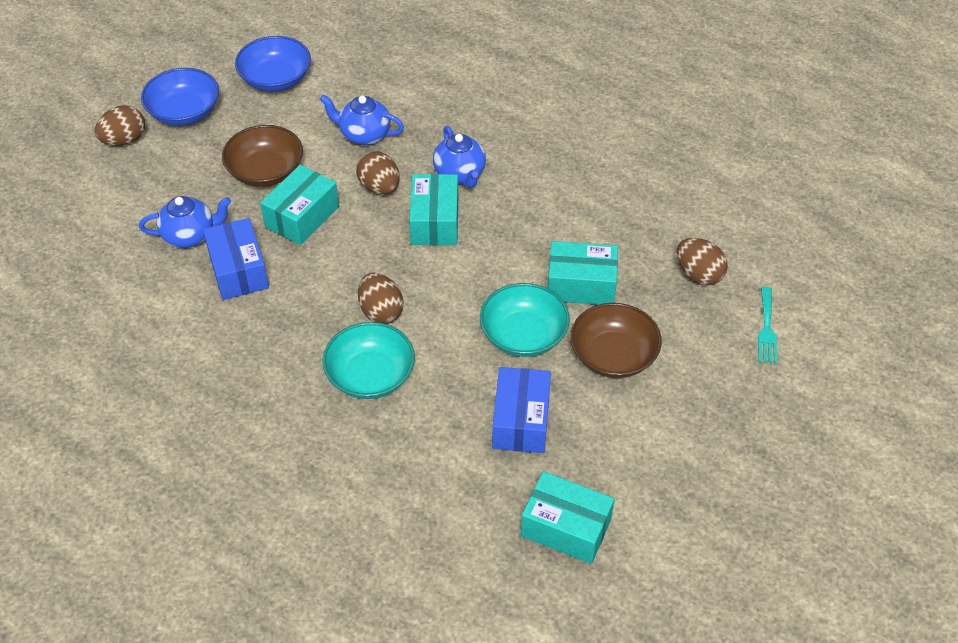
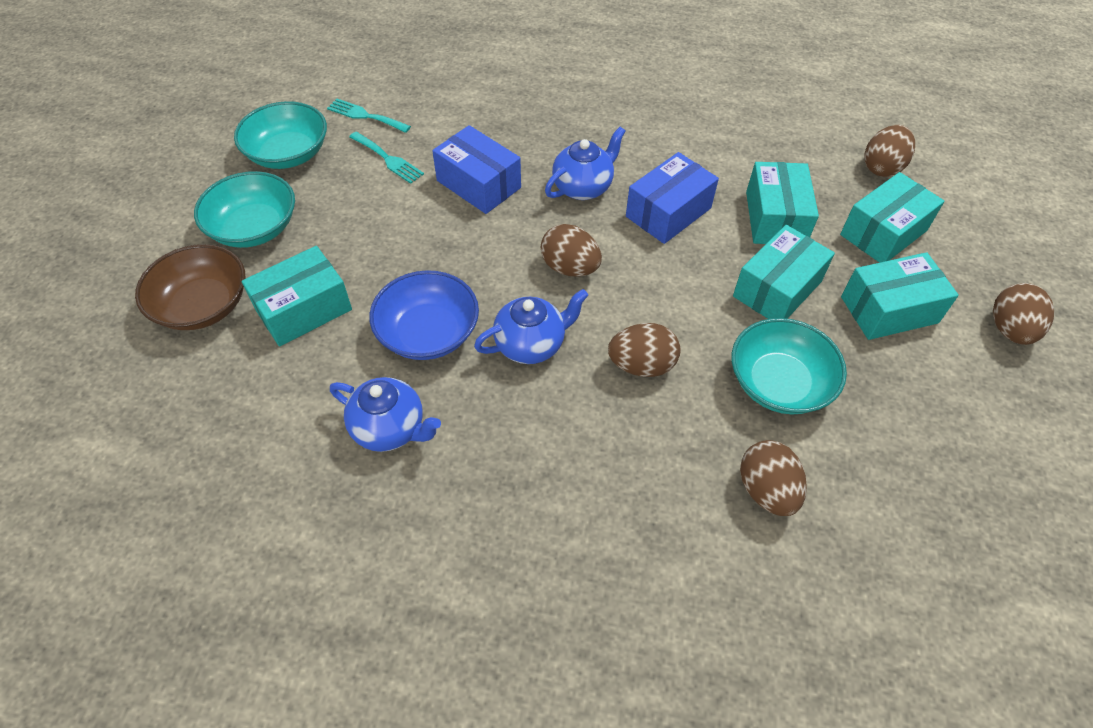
blue bowl: 2 -> 1
brown bowl: 2 -> 1
brown egg: 4 -> 5
turquoise bowl: 2 -> 3
turquoise box: 4 -> 5
turquoise fork: 1 -> 2

